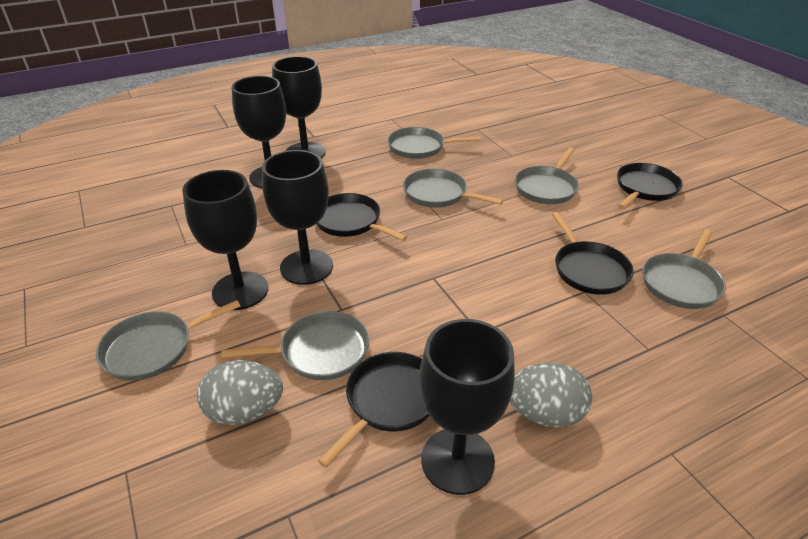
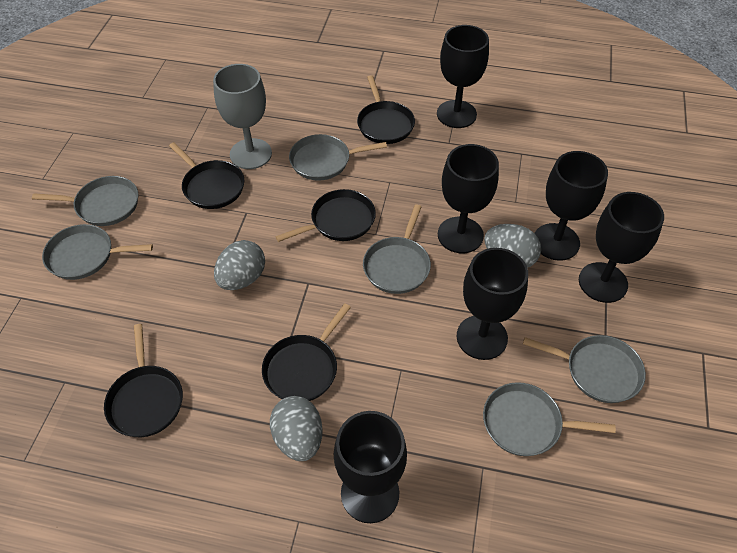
black goblet: 5 -> 6
black pan: 4 -> 5
grey egg: 2 -> 3
grey goblet: 0 -> 1

